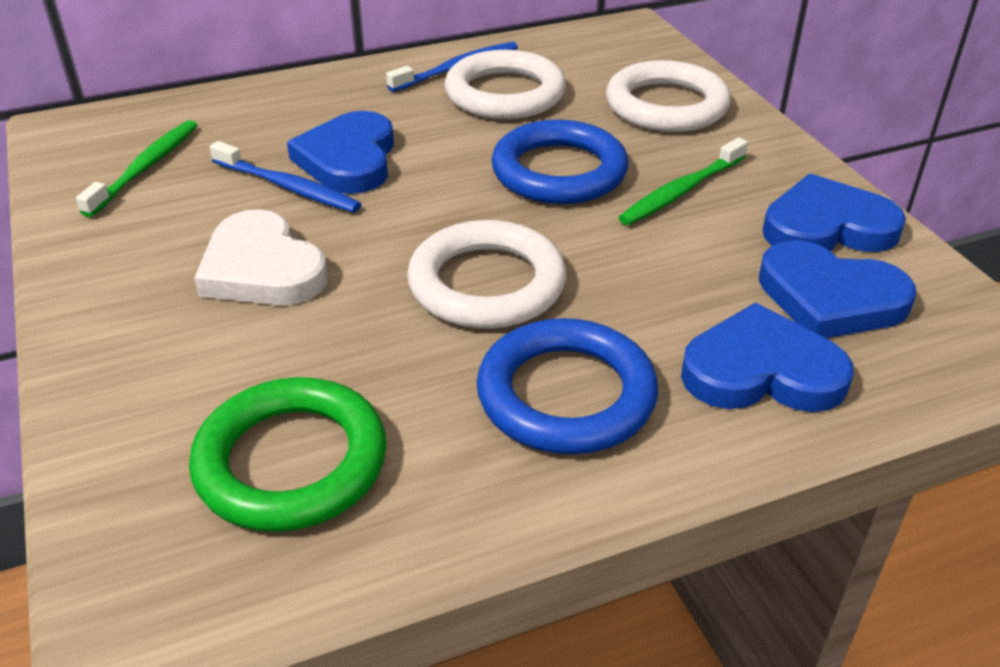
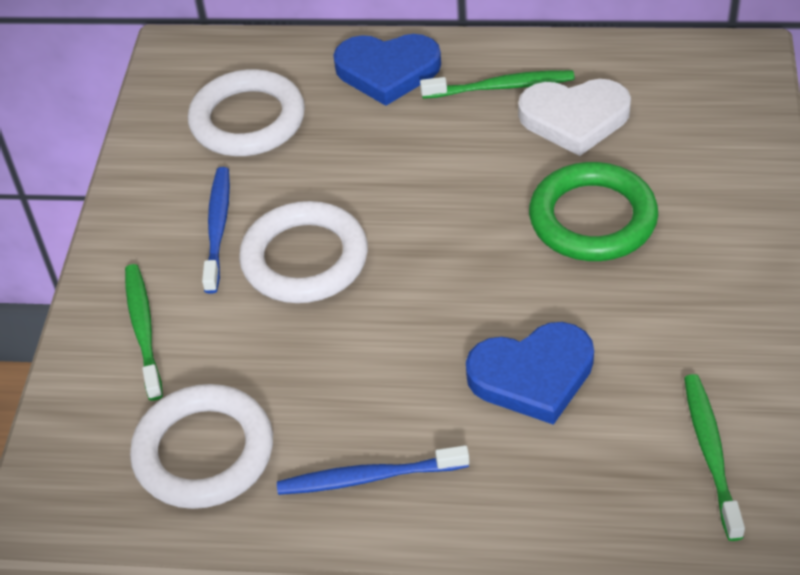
blue heart: 4 -> 2
blue ring: 2 -> 0
green toothbrush: 2 -> 3

